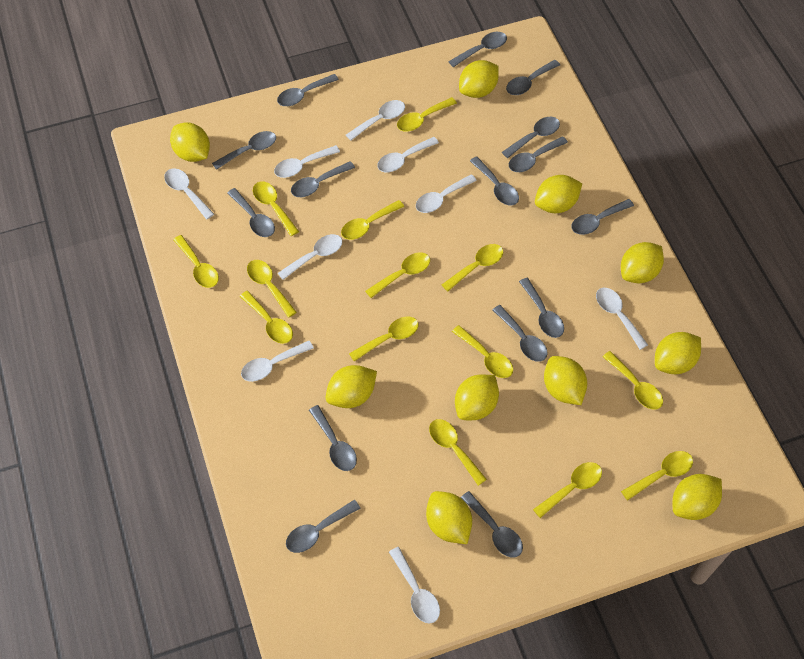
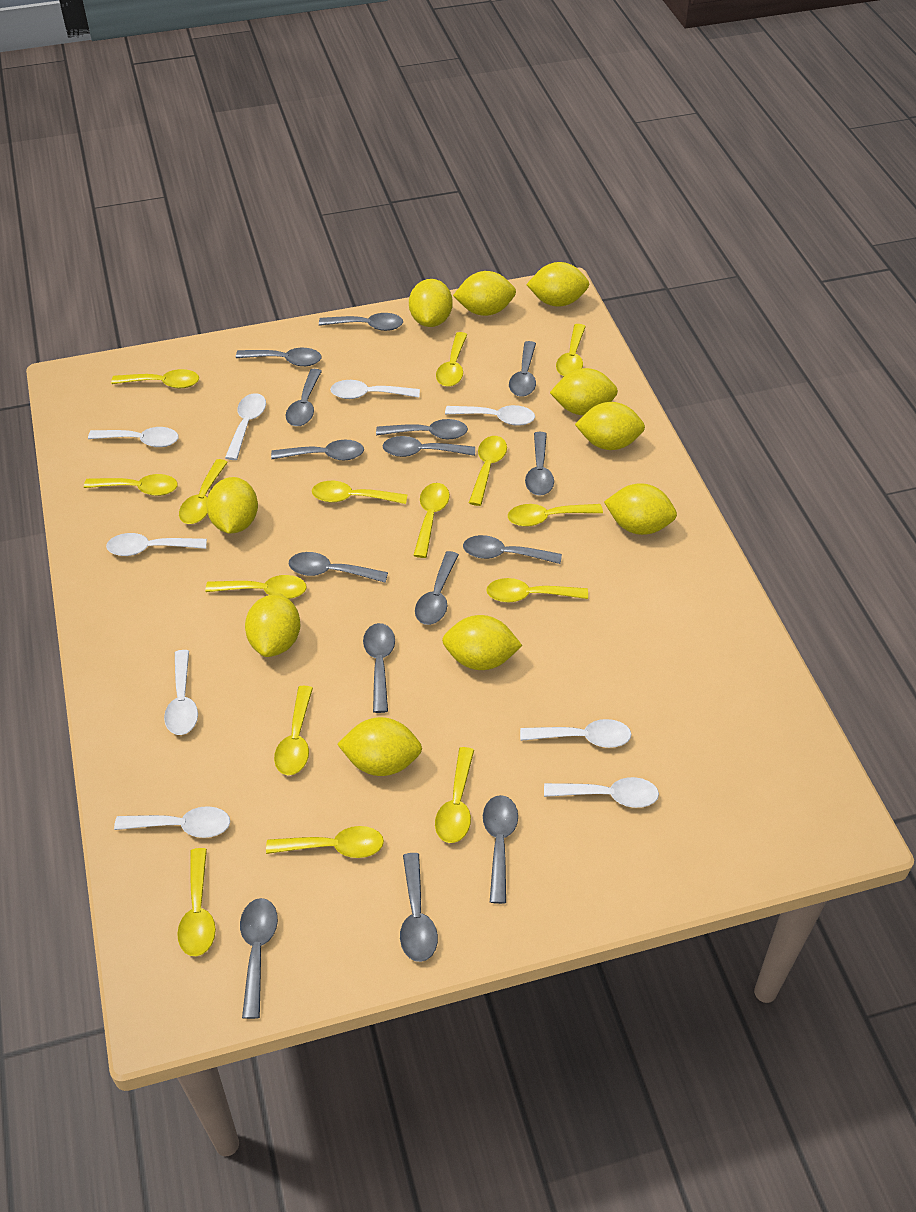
yellow spoon: 14 -> 15

